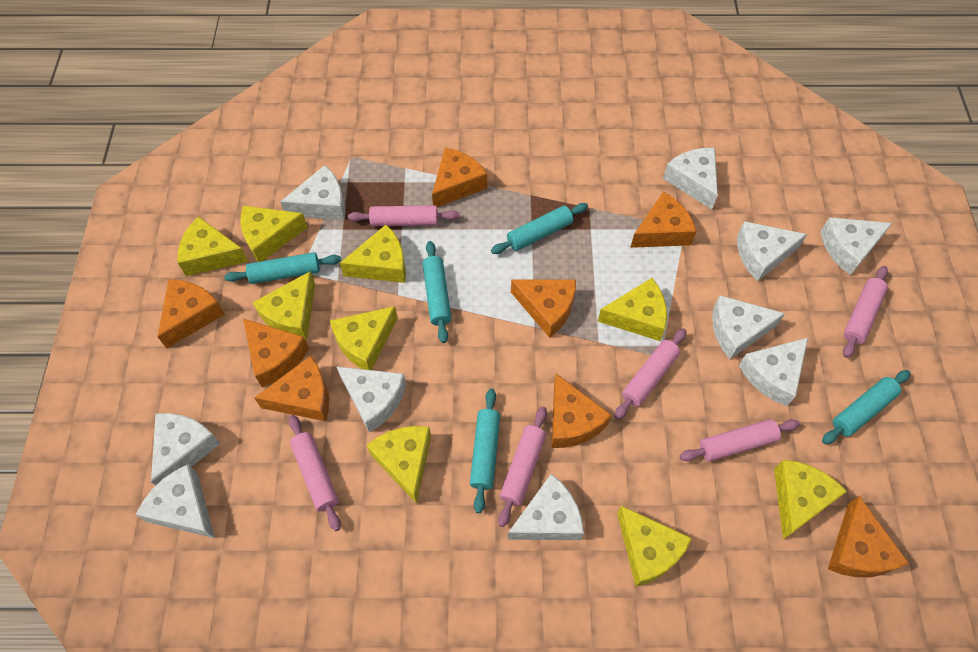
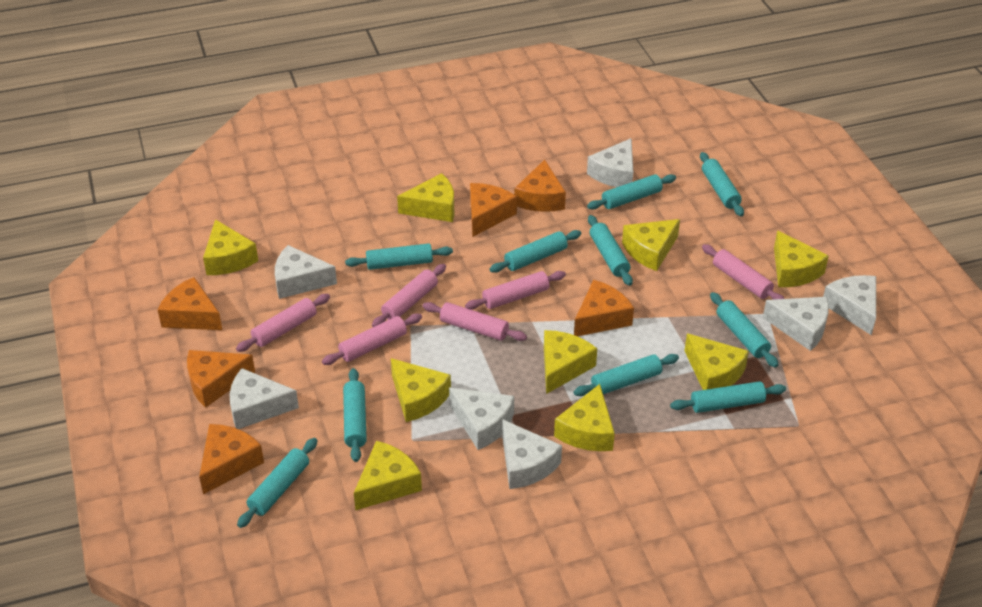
orange cheese: 8 -> 6
turquoise rolling pin: 5 -> 10
white cheese: 10 -> 7

